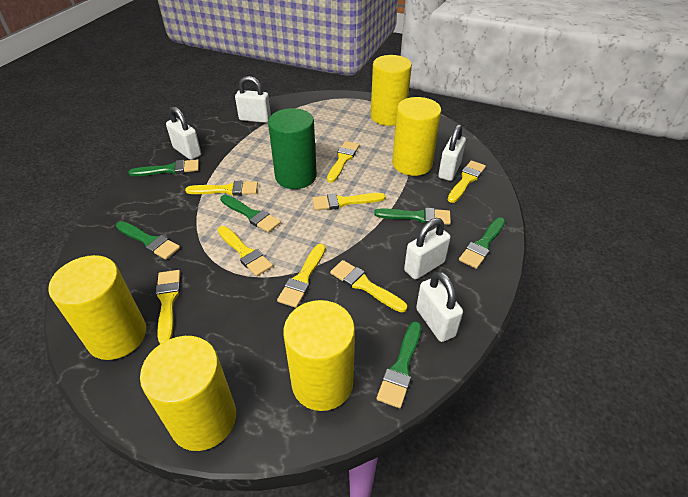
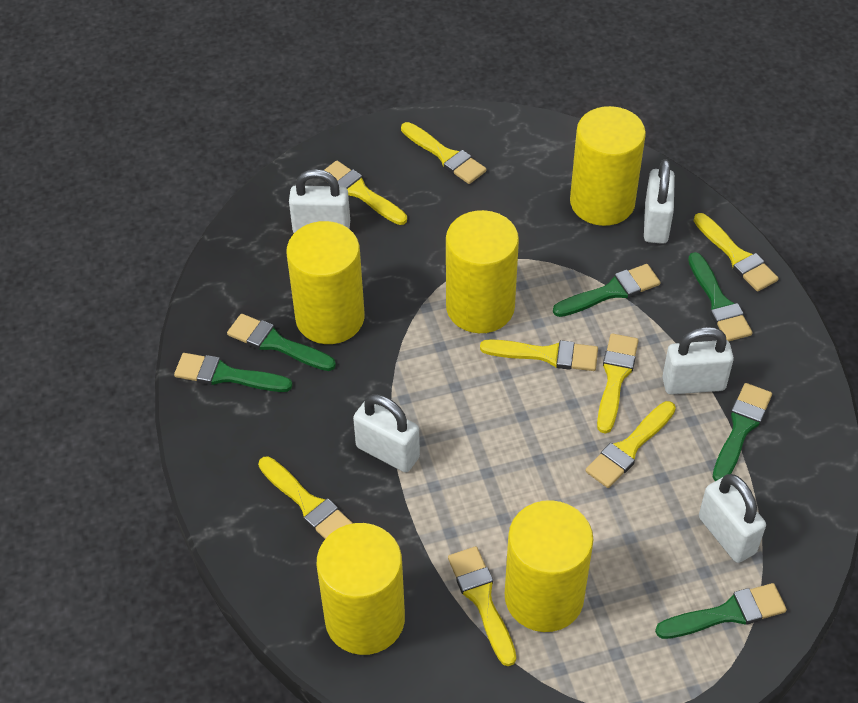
green cylinder: 1 -> 0

